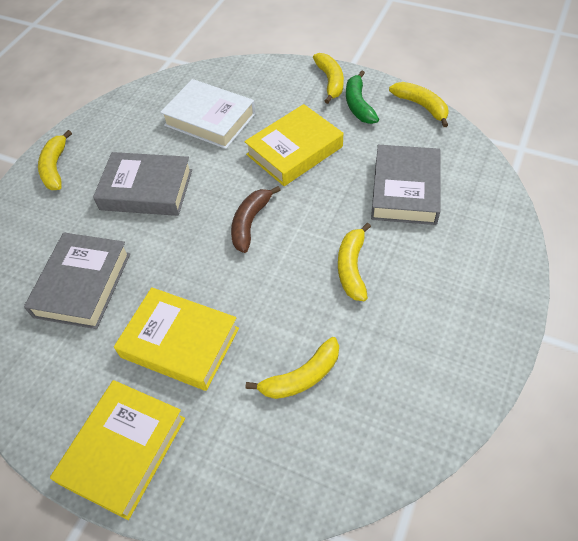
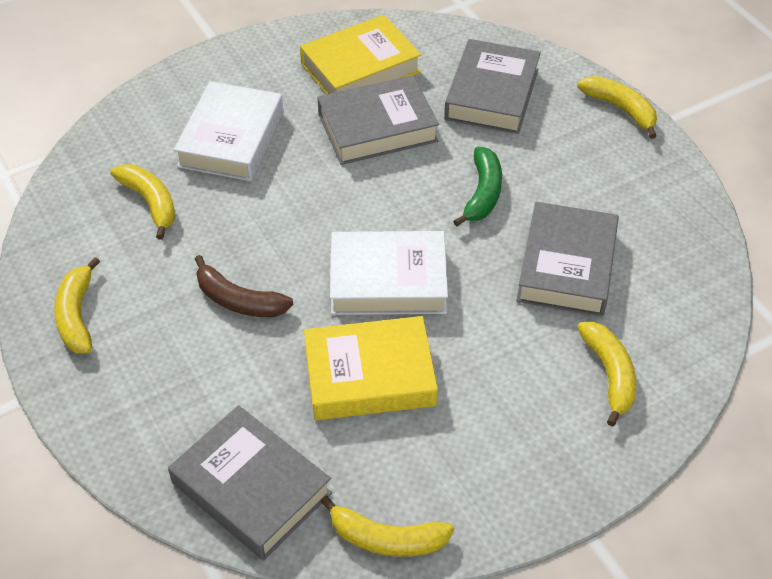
grey book: 3 -> 4
white book: 1 -> 2
yellow book: 3 -> 2

